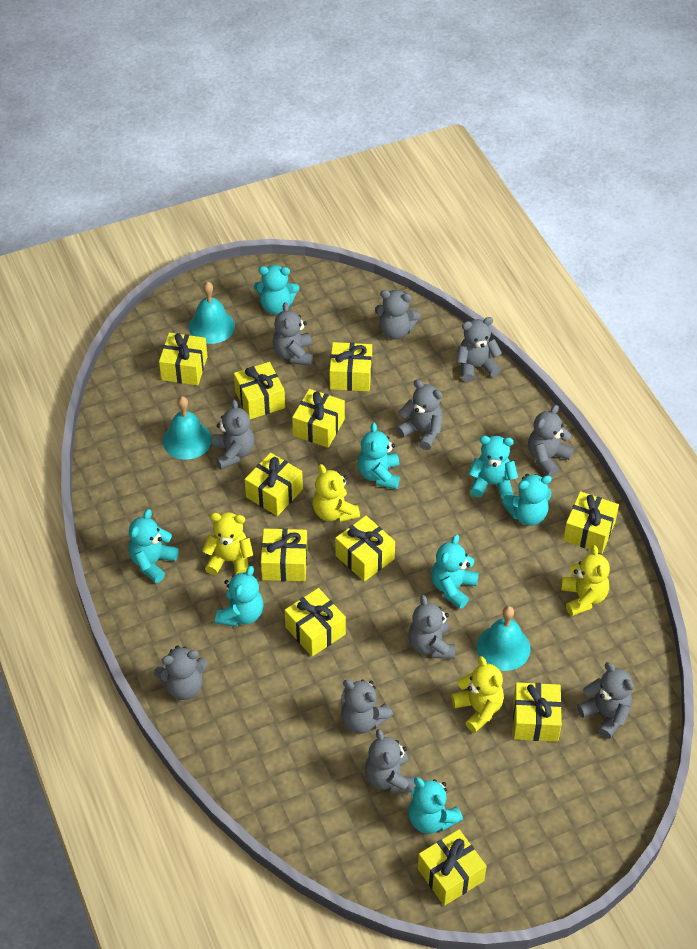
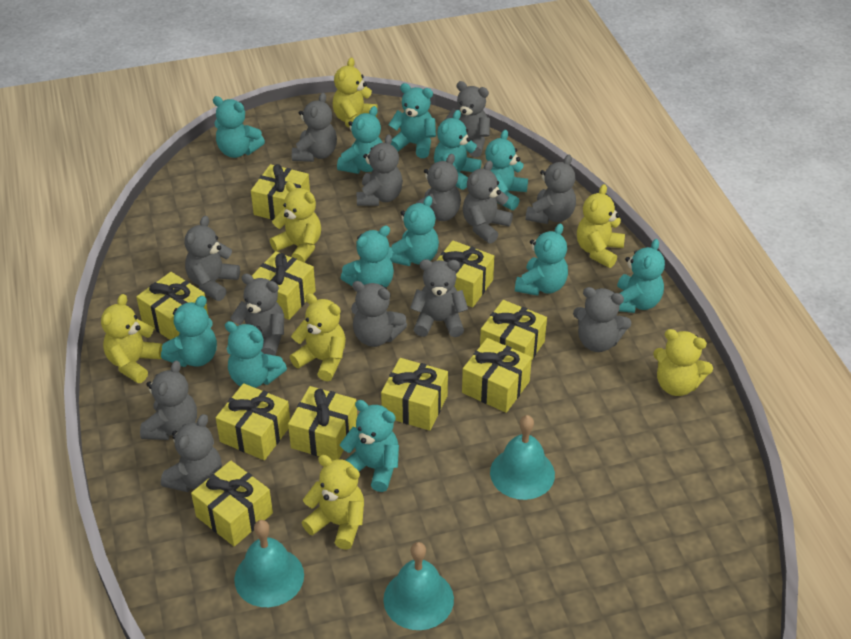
grey teddy bear: 11 -> 13
turquoise teddy bear: 8 -> 12
yellow gift: 11 -> 10
yellow teddy bear: 4 -> 7

